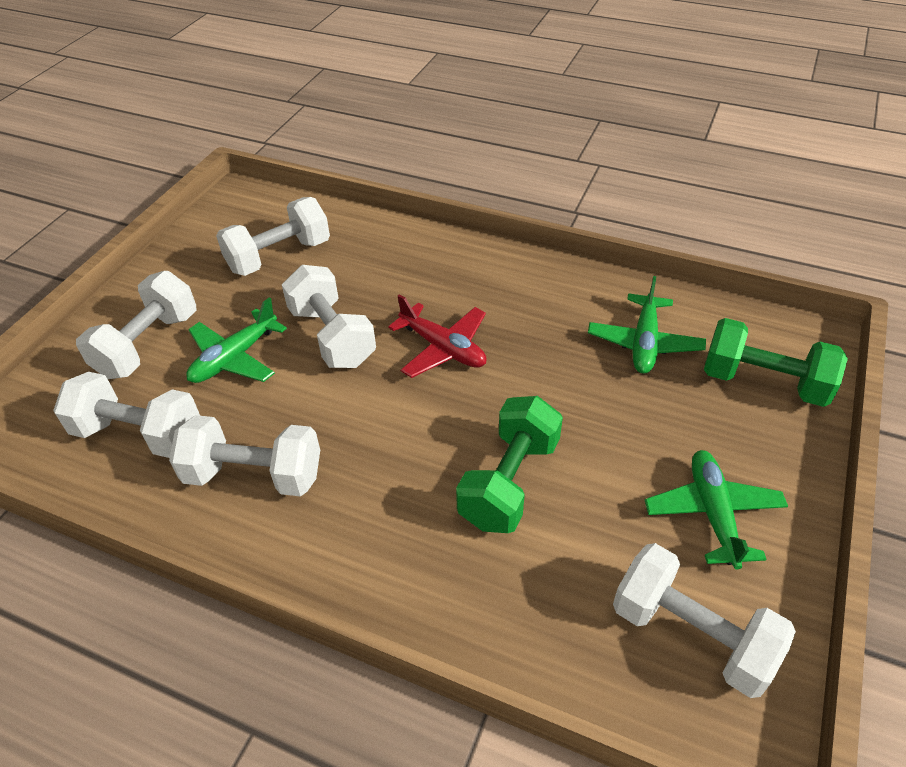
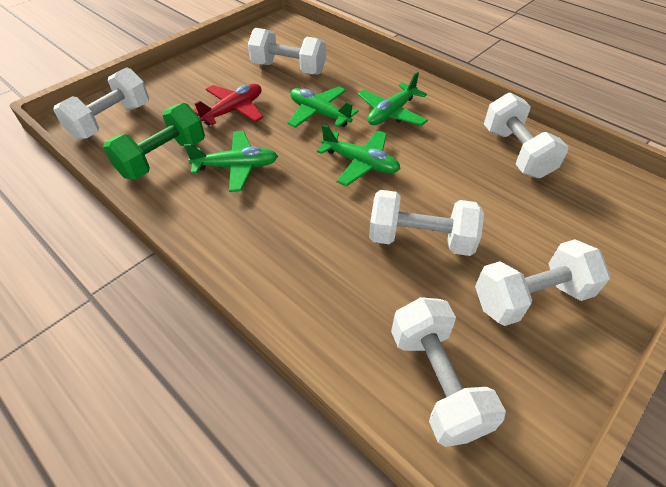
green dumbbell: 2 -> 1
green plane: 3 -> 4

